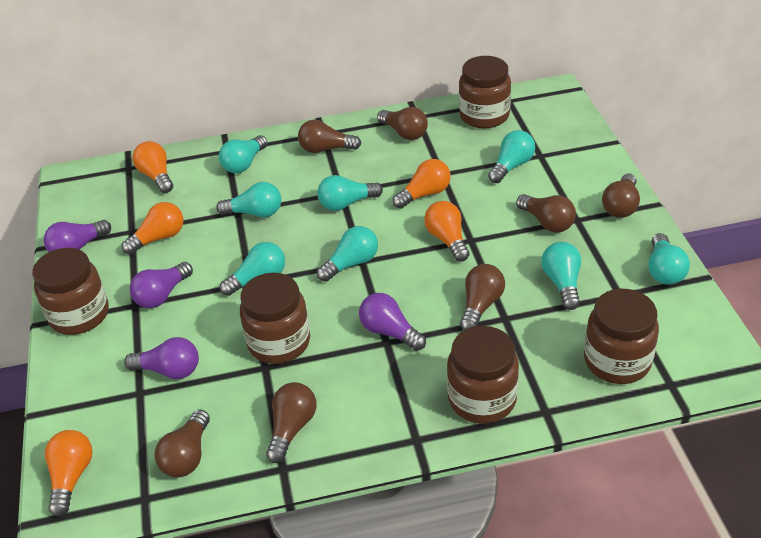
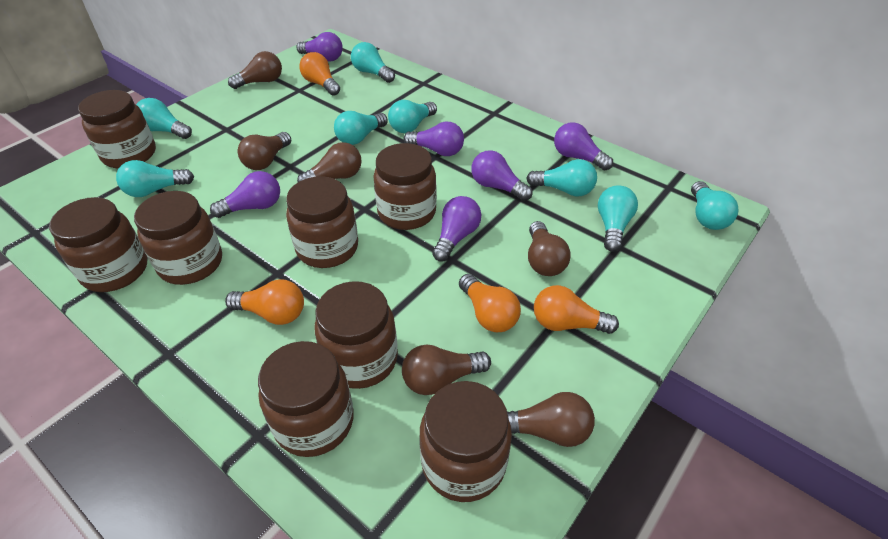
brown jar: 5 -> 8
brown light bulb: 7 -> 6
orange light bulb: 5 -> 4
purple light bulb: 4 -> 6

